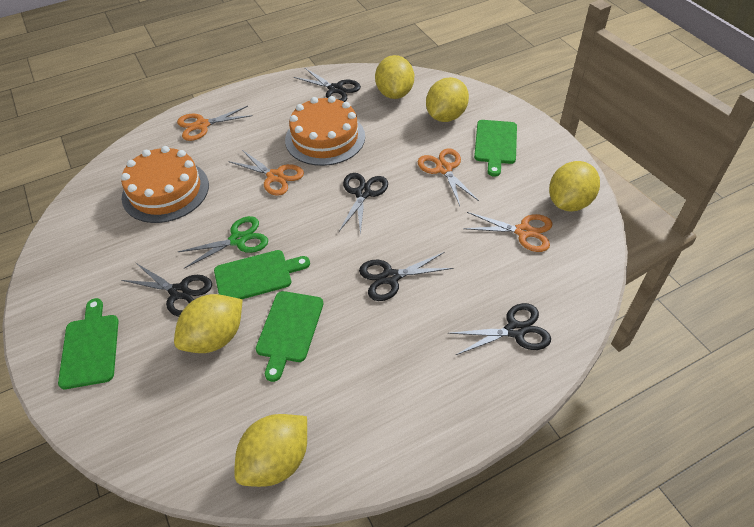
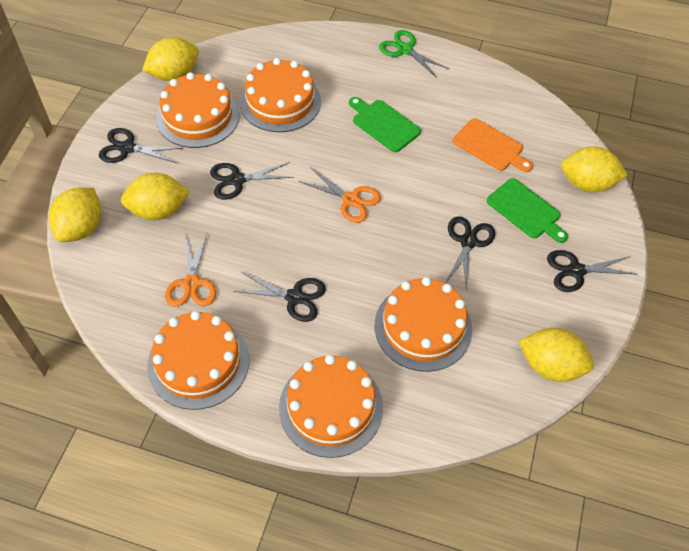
green cutting board: 4 -> 2
orange cake: 2 -> 5
orange cutting board: 0 -> 1
orange scissors: 4 -> 2

